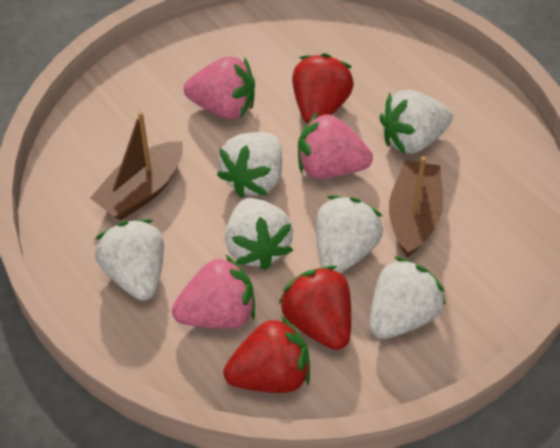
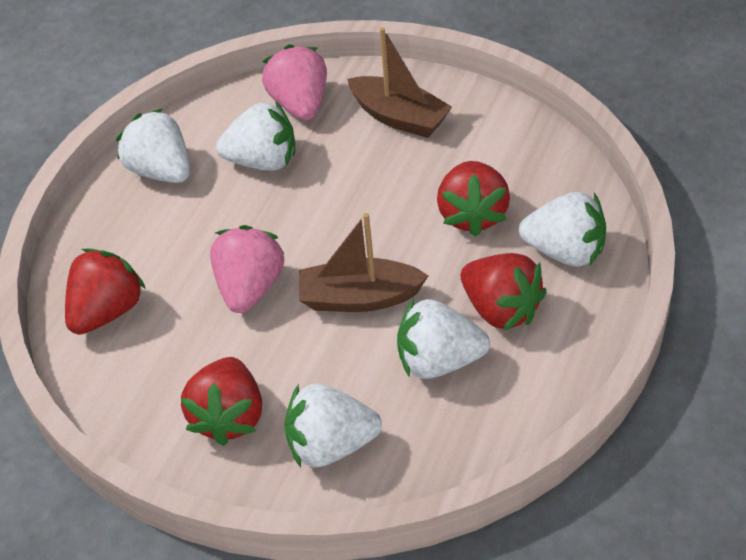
pink strawberry: 3 -> 2
red strawberry: 3 -> 4
white strawberry: 6 -> 5

